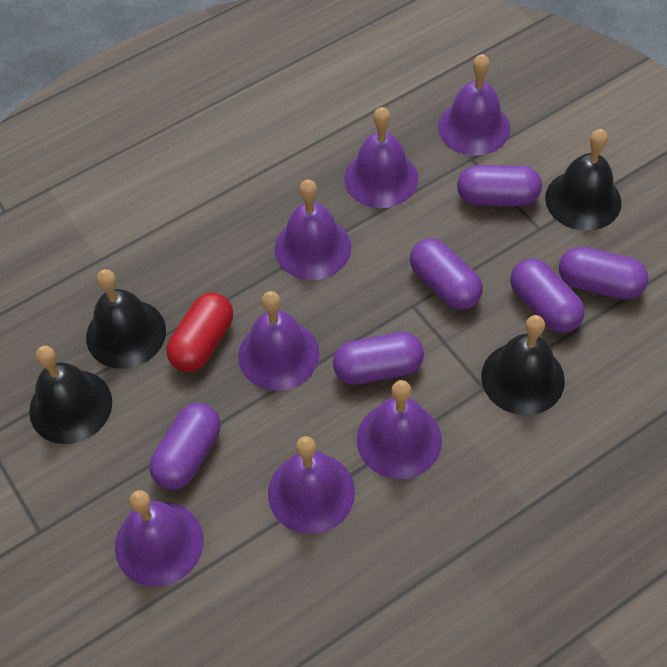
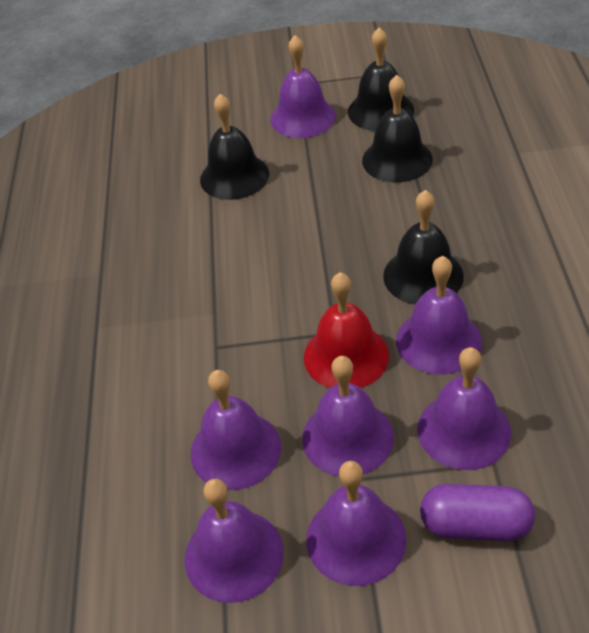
purple capsule: 6 -> 1
red bell: 0 -> 1
red capsule: 1 -> 0

